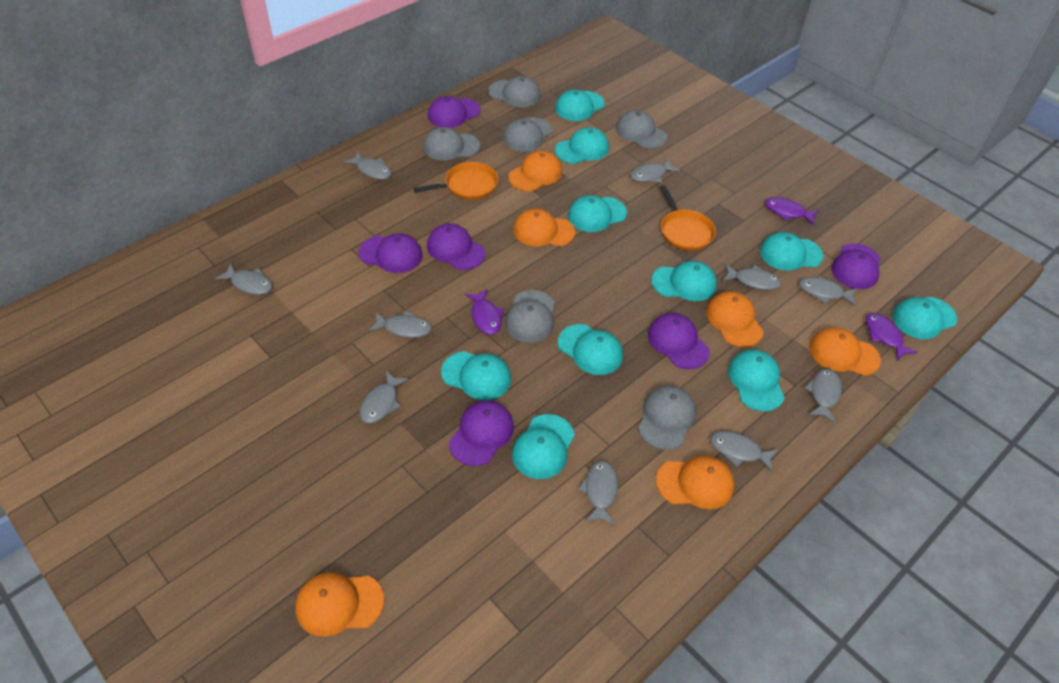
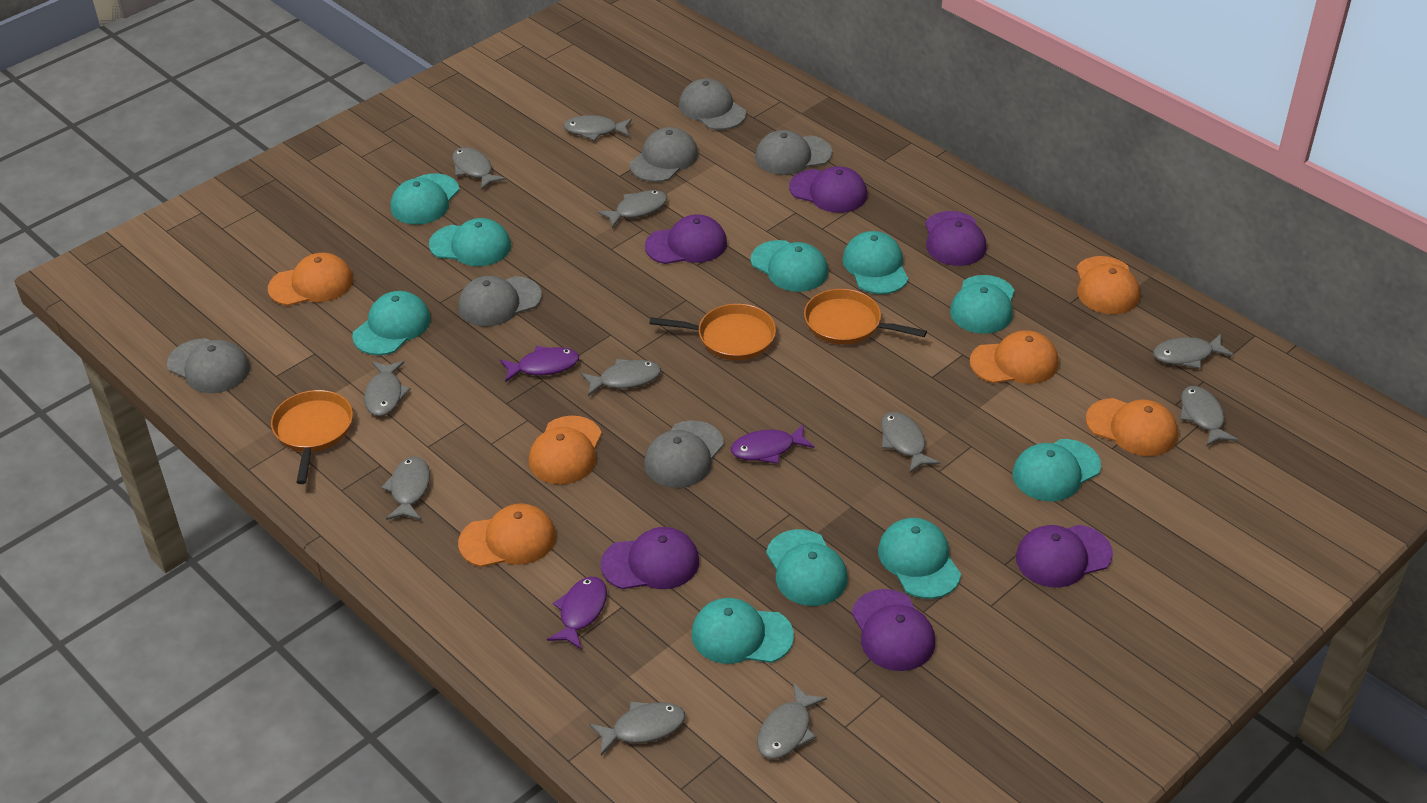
grey fish: 10 -> 11
orange pan: 2 -> 3

